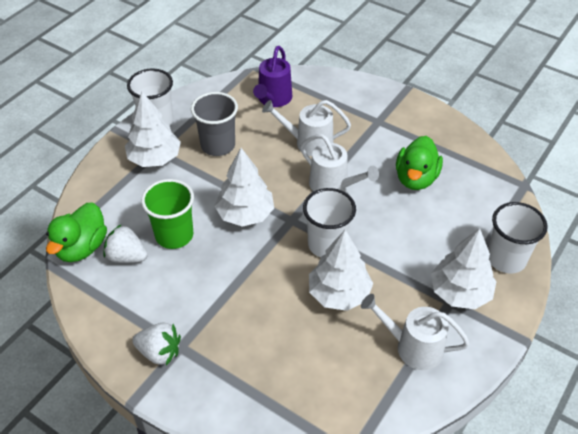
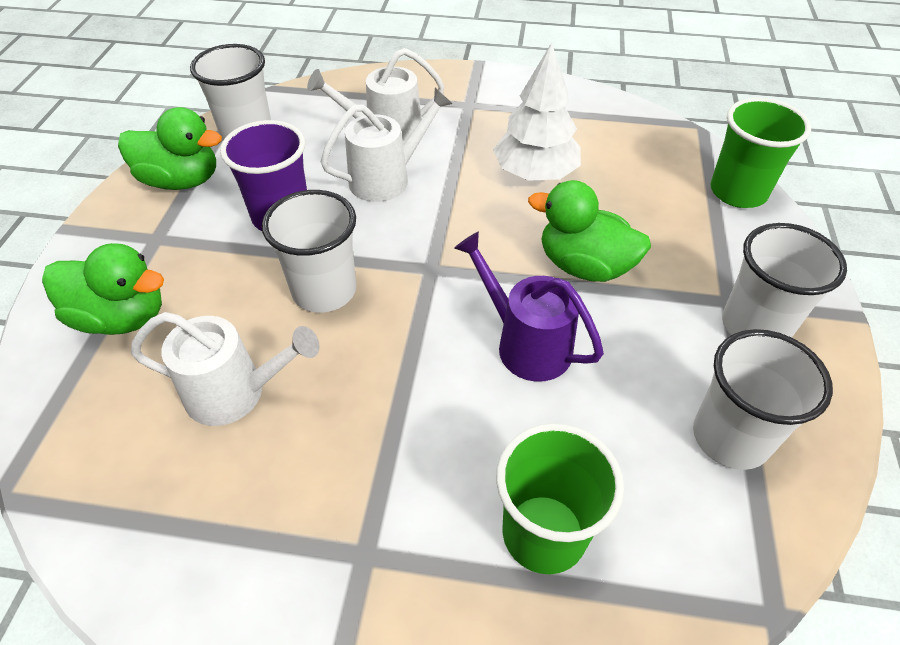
green cup: 1 -> 2
green duck: 2 -> 3
grey cup: 1 -> 0
purple cup: 0 -> 1
white cup: 3 -> 4
white strawberry: 2 -> 0
white tree: 4 -> 1

